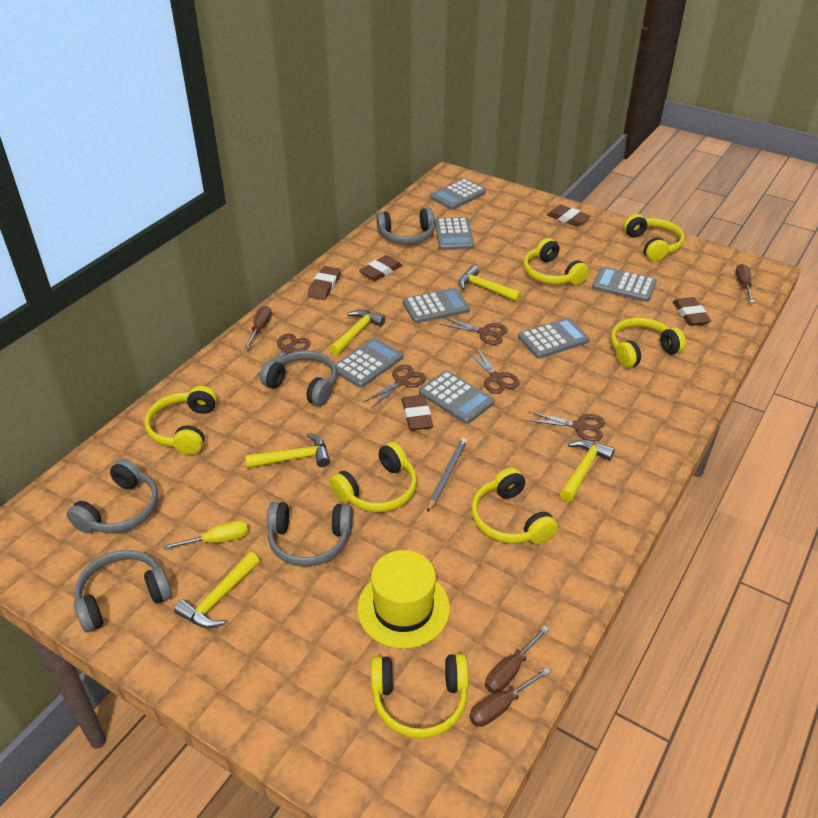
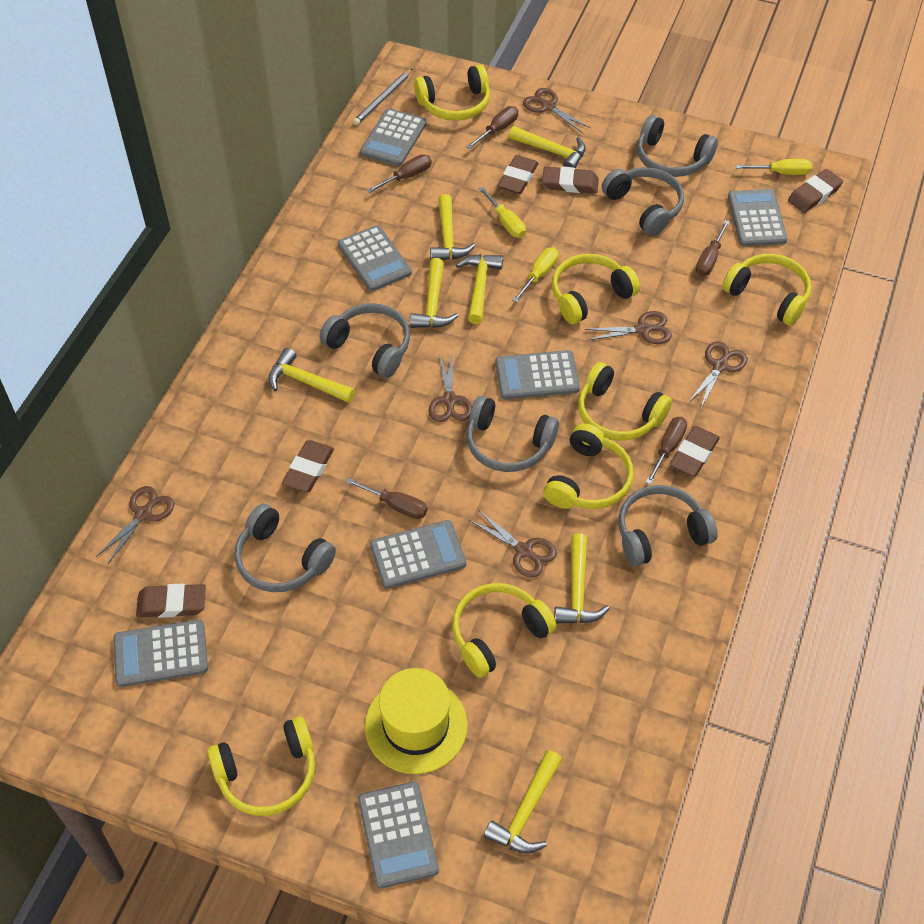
brown eraser: 5 -> 6
brown scissors: 5 -> 6
brown screwdriver: 4 -> 5
grey headphones: 5 -> 6
yellow hammer: 5 -> 7
yellow screwdriver: 1 -> 3

